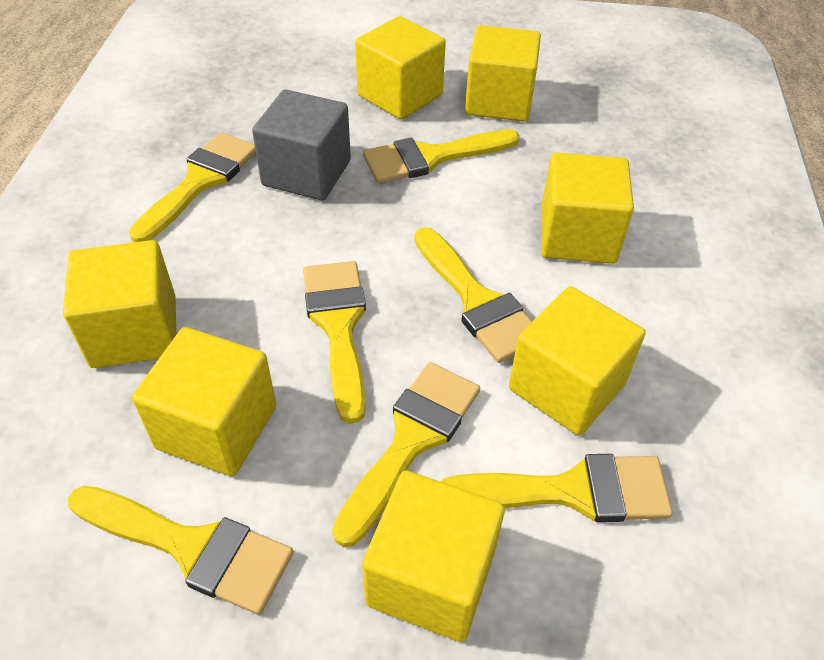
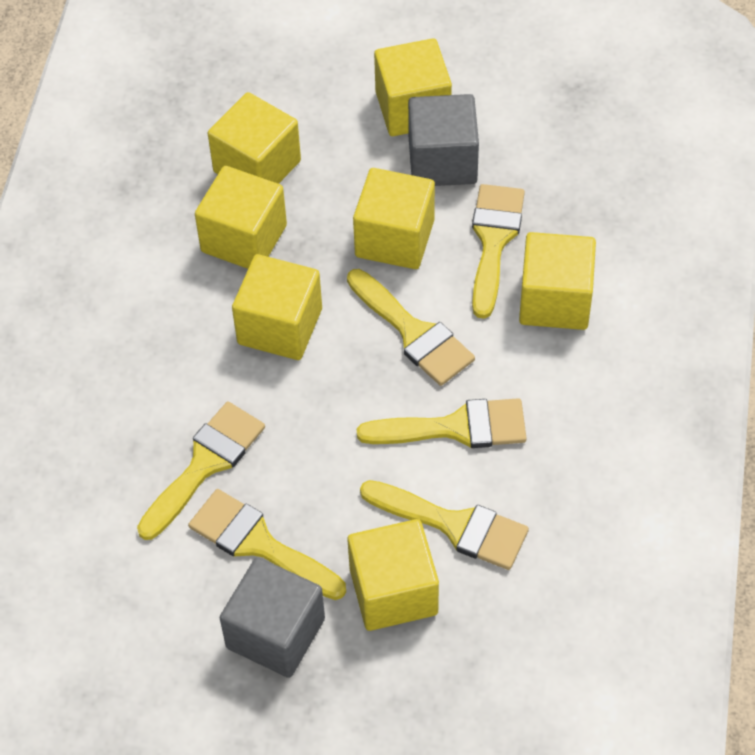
grey cube: 1 -> 2
yellow brush: 7 -> 6

